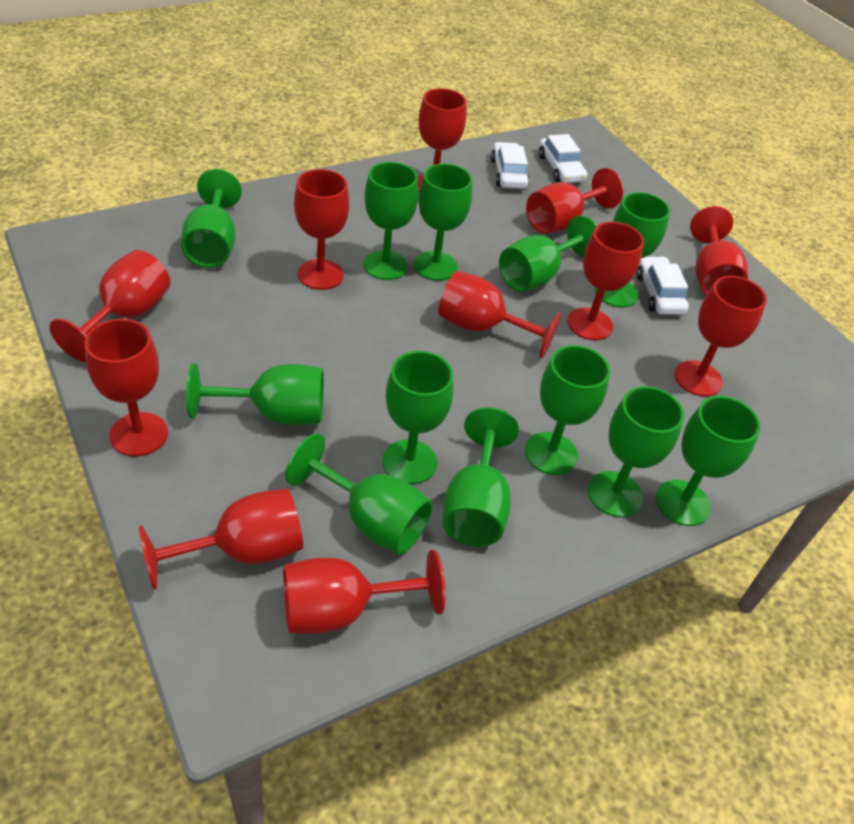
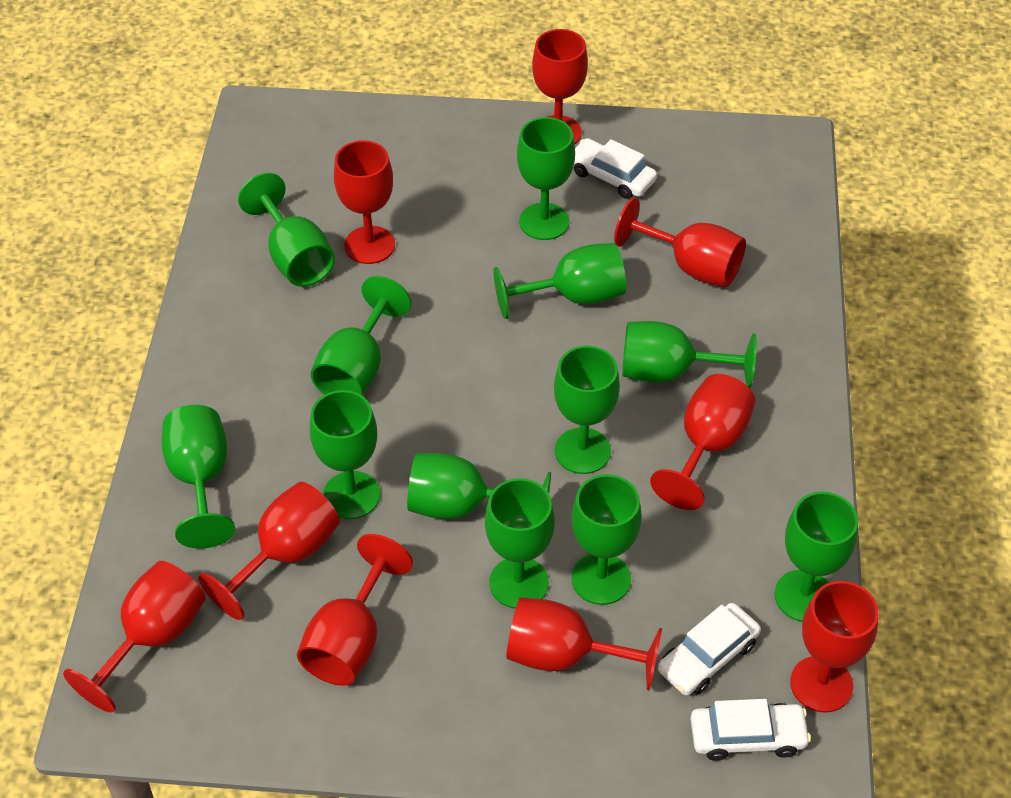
red goblet: 11 -> 9

